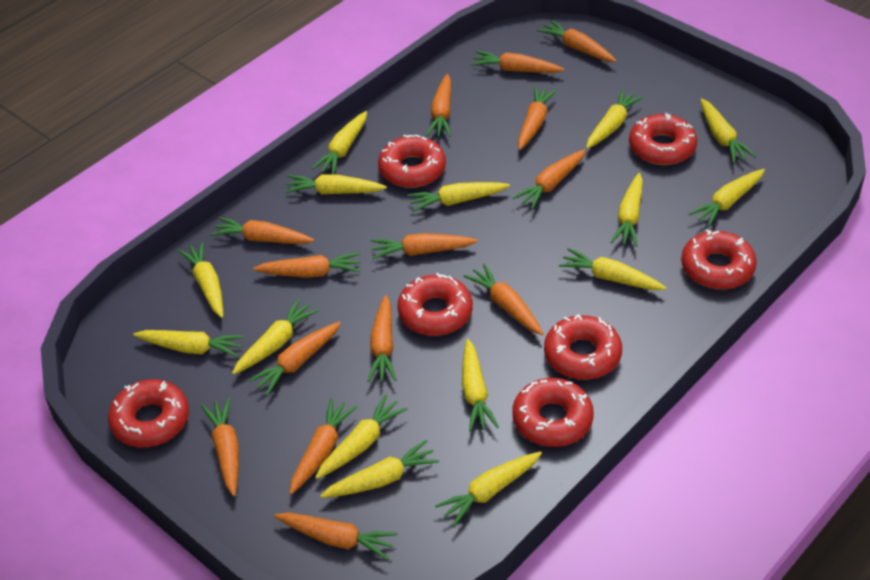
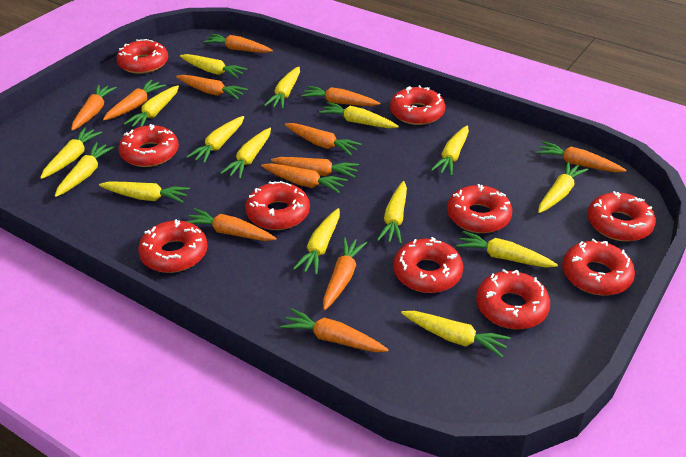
orange carrot: 14 -> 12
red donut: 7 -> 10

